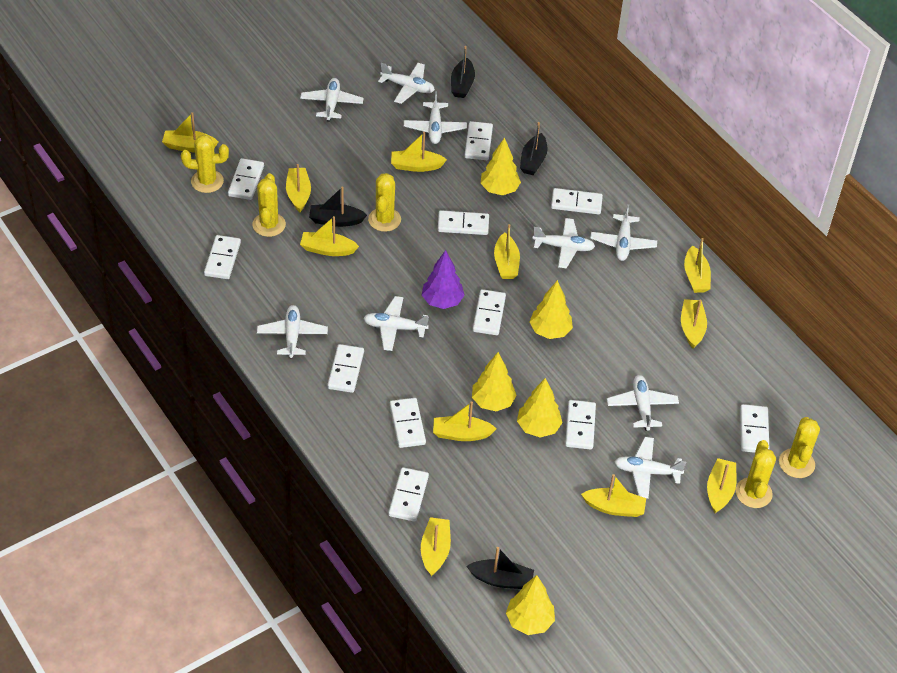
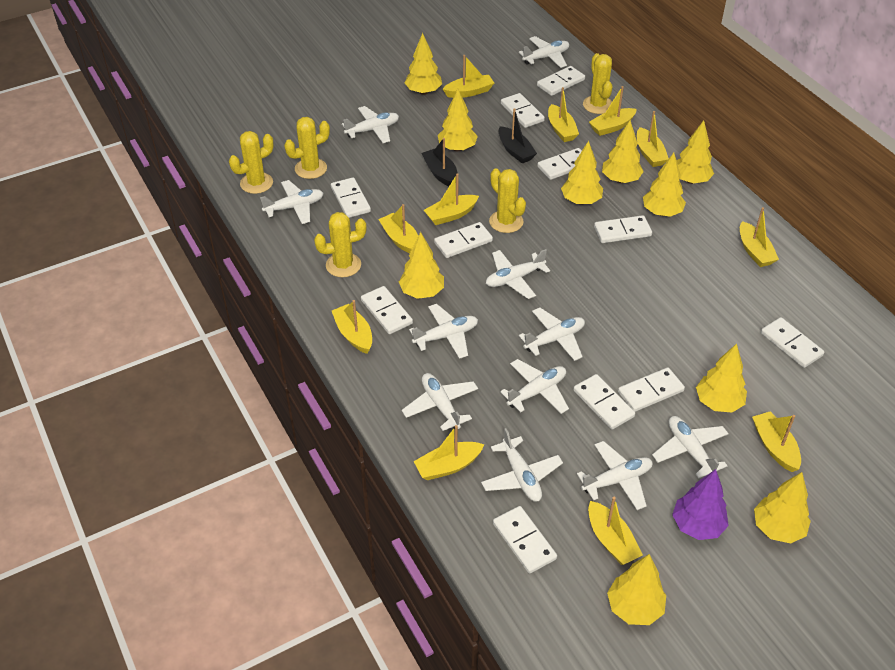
black boat: 4 -> 2
white plane: 9 -> 11
yellow tree: 5 -> 10

